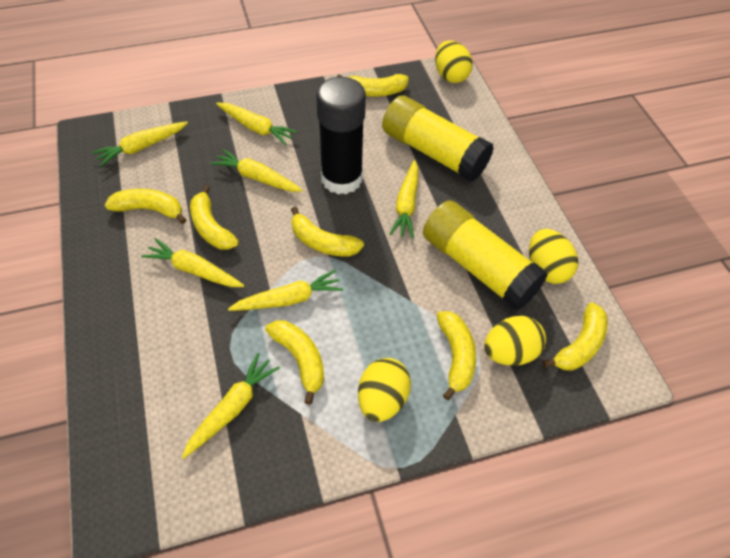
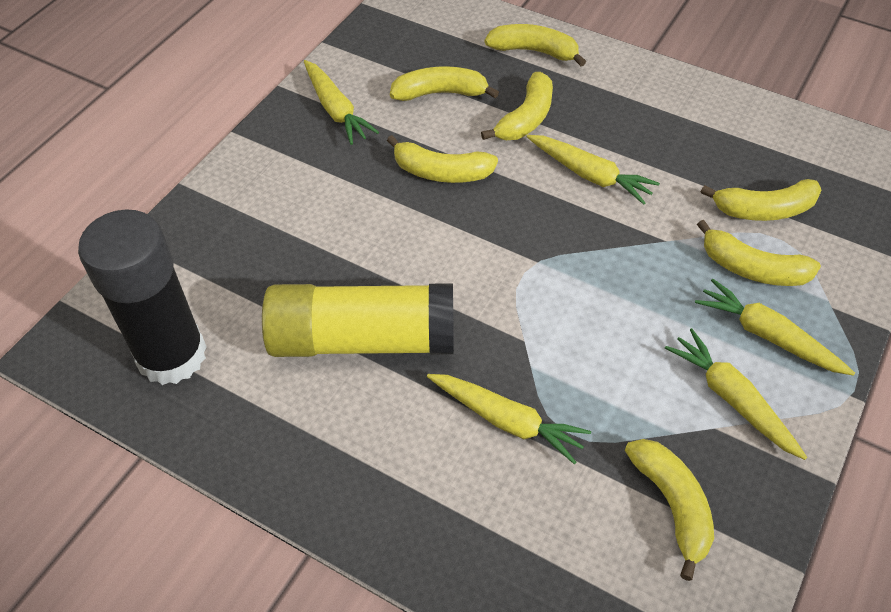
yellow carrot: 7 -> 5
yellow egg: 4 -> 0
yellow glue stick: 2 -> 1

